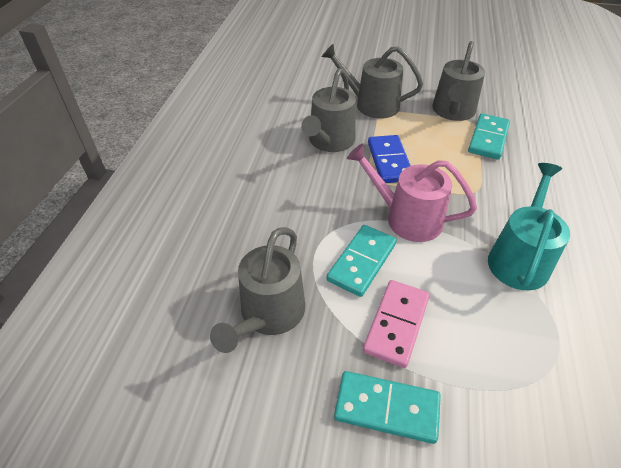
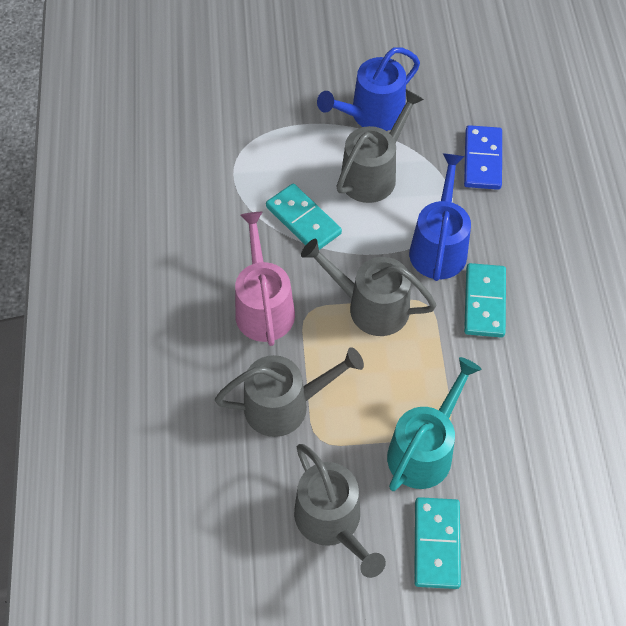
blue watering can: 0 -> 2
pink domino: 1 -> 0

